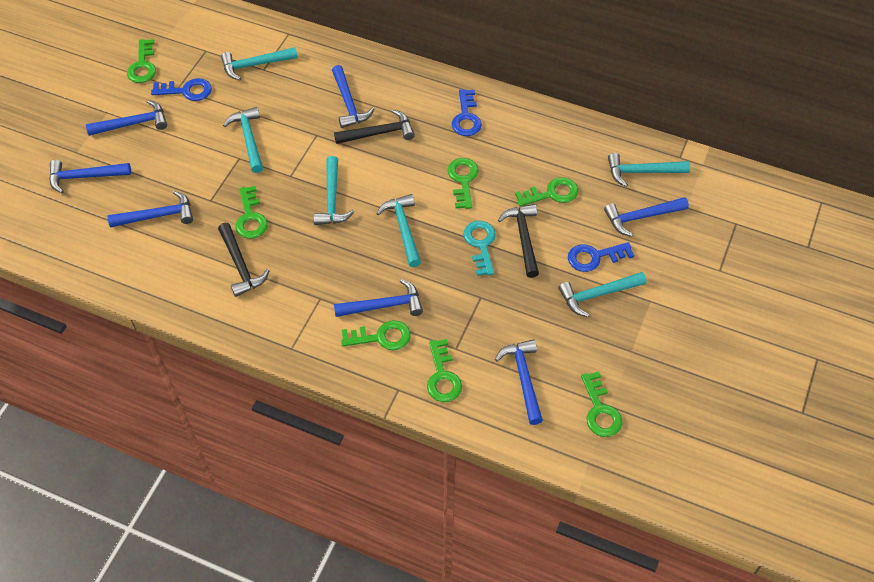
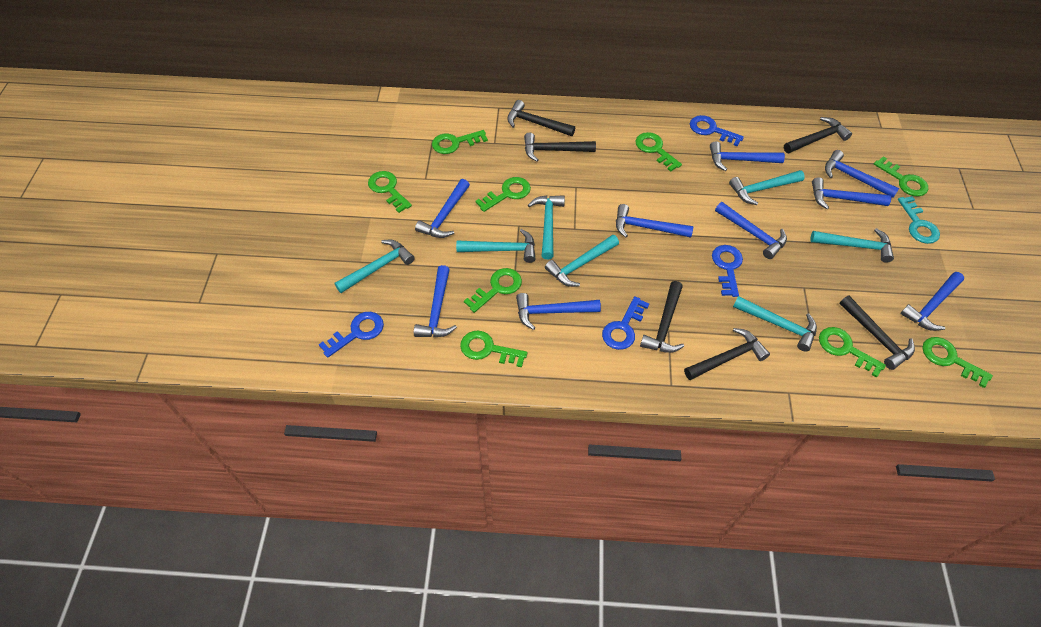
black hammer: 3 -> 6
blue hammer: 7 -> 9
blue key: 3 -> 4
green key: 7 -> 9
turquoise hammer: 6 -> 7

